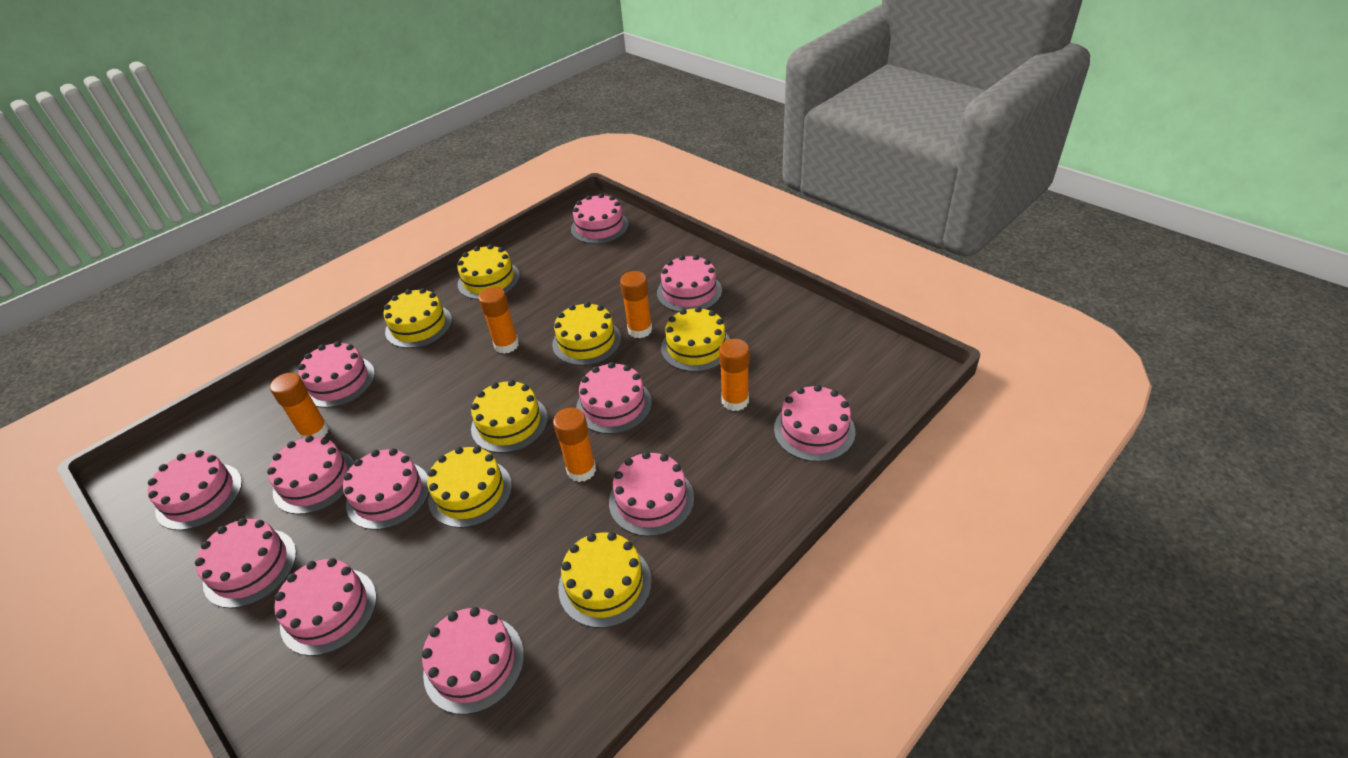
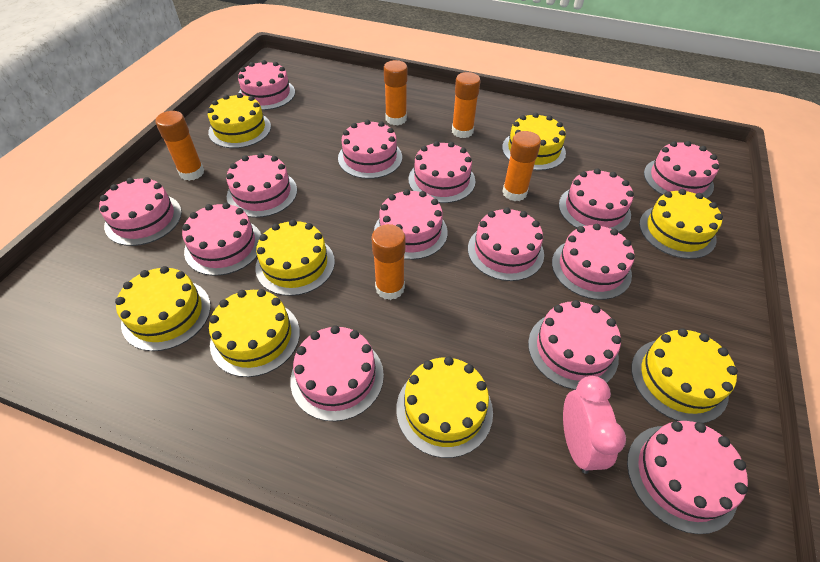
pink cake: 12 -> 14
pink clock: 0 -> 1
yellow cake: 7 -> 8

